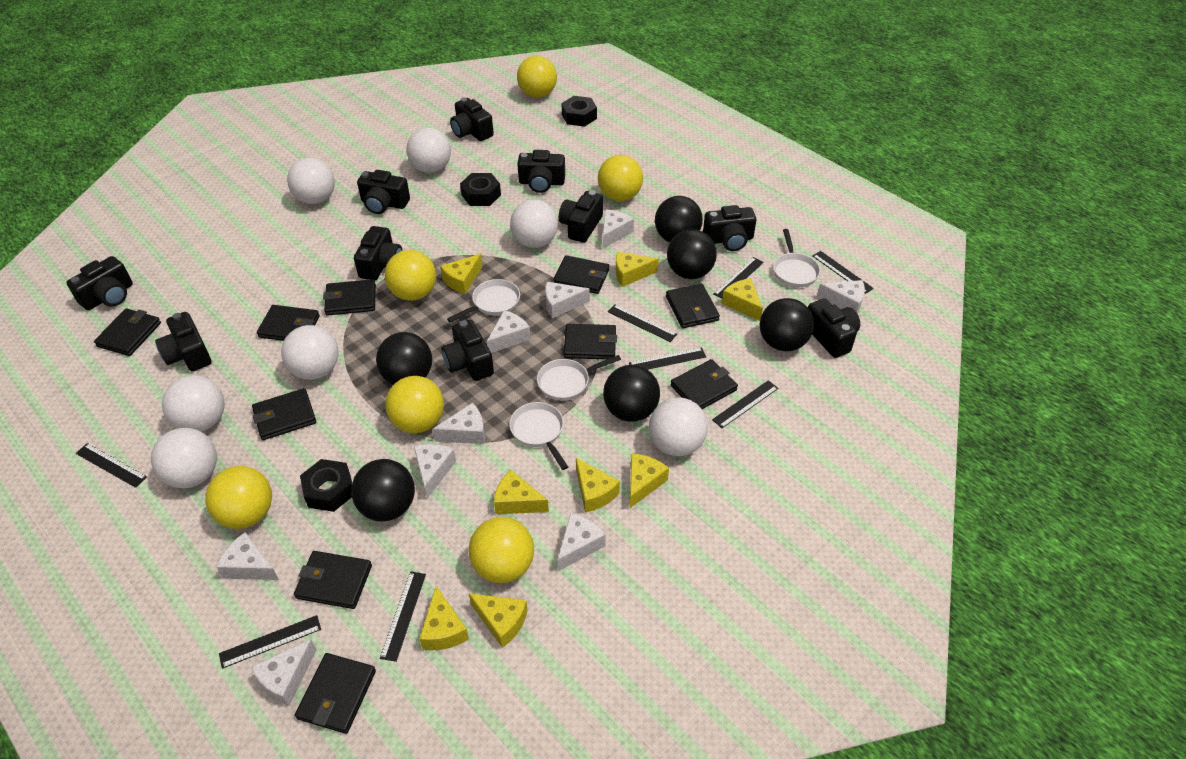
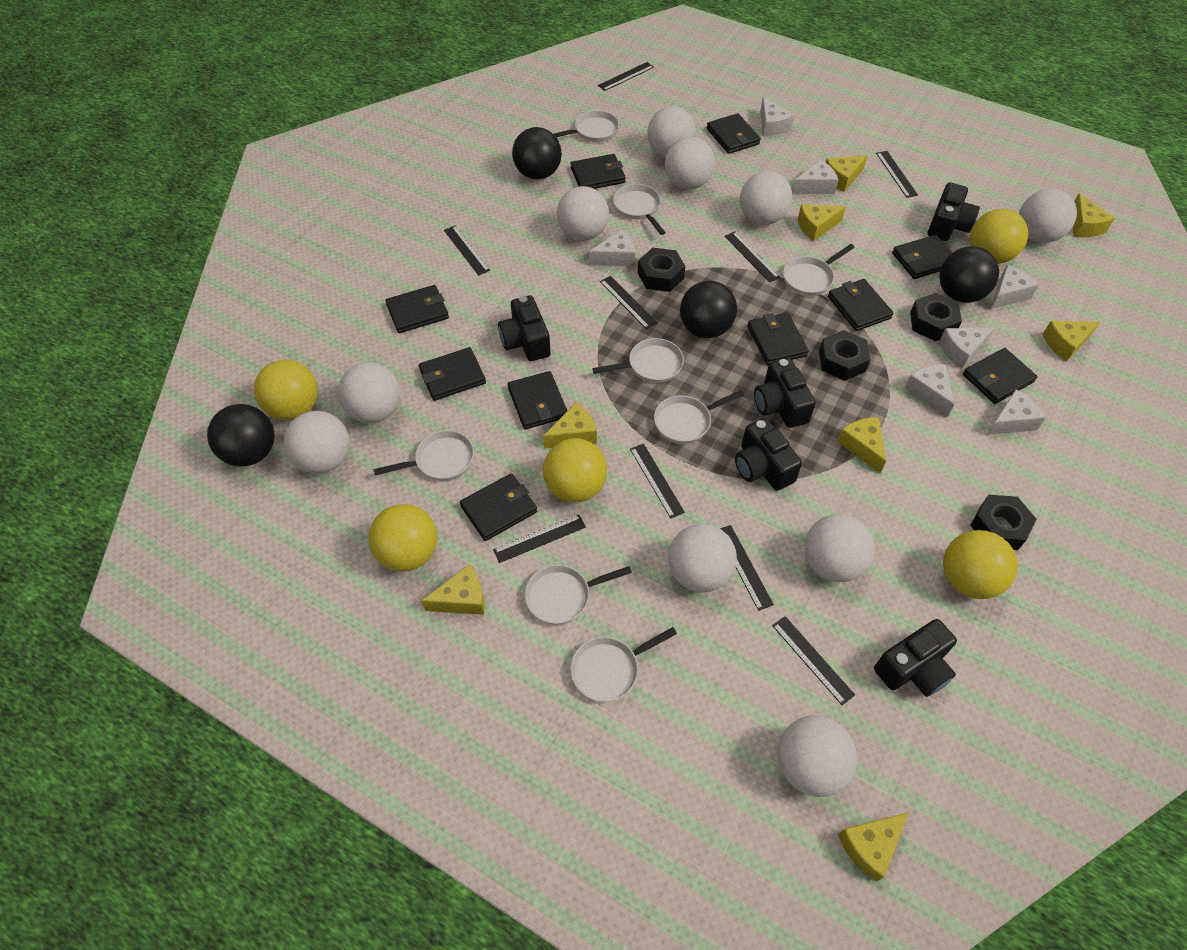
black ball: 6 -> 4
black camera: 10 -> 5
black nut: 3 -> 4
black ruler: 8 -> 9
white ball: 7 -> 10
white cheese: 9 -> 7
white pan: 4 -> 8
yellow ball: 6 -> 5

